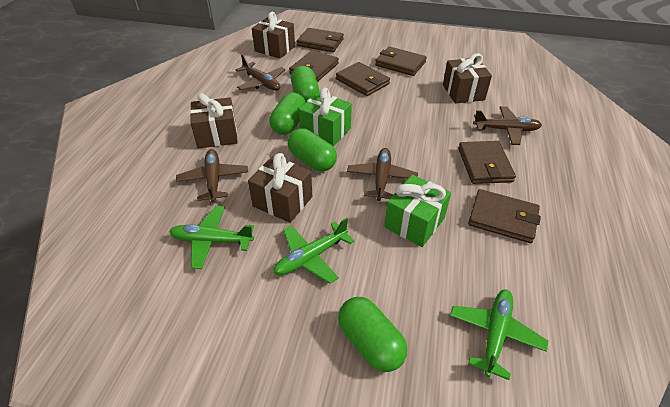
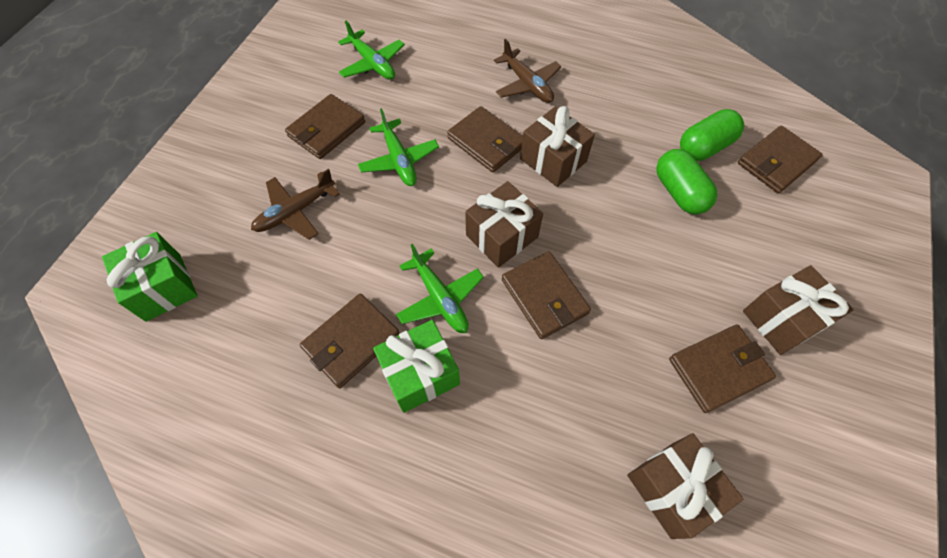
brown plane: 4 -> 2
green capsule: 4 -> 2

